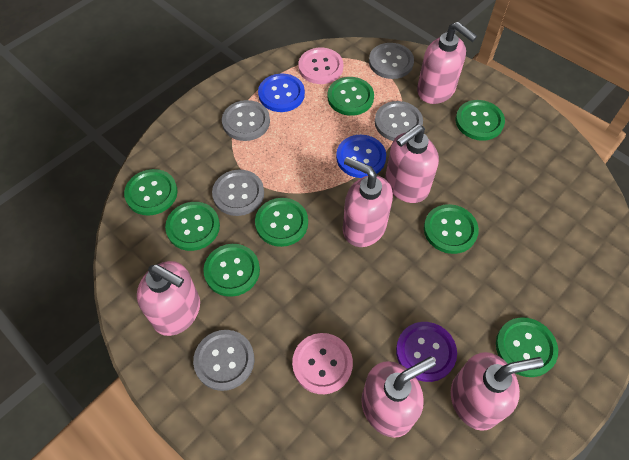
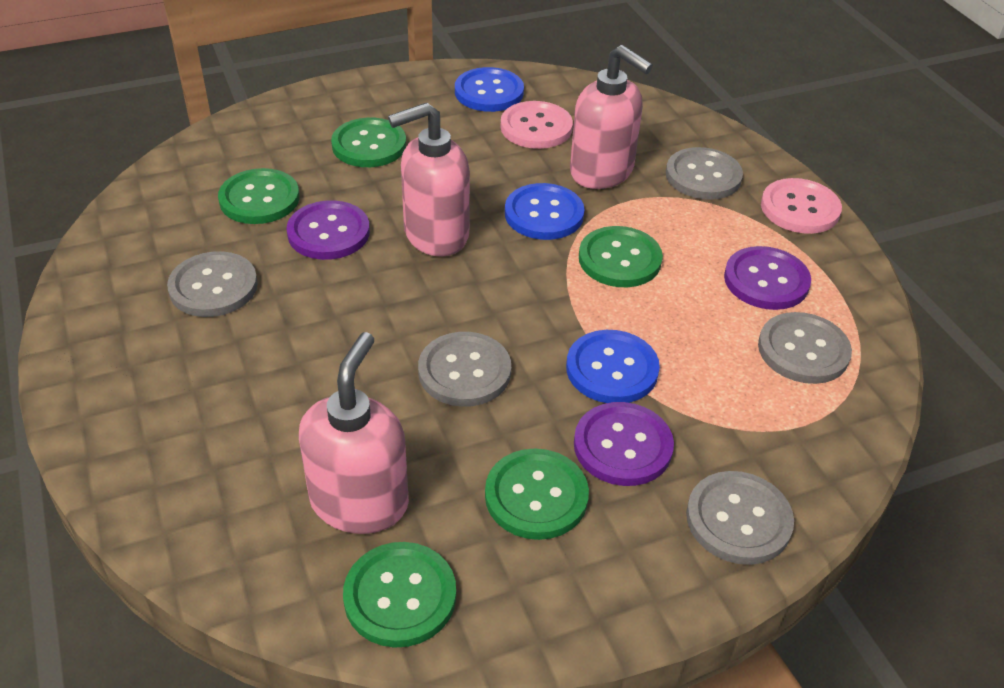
blue button: 2 -> 3
green button: 8 -> 5
pink soap dispenser: 6 -> 3
purple button: 1 -> 3

